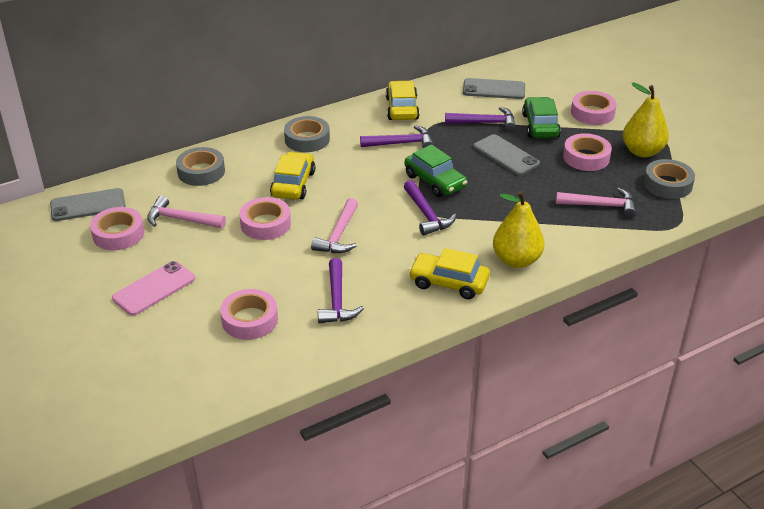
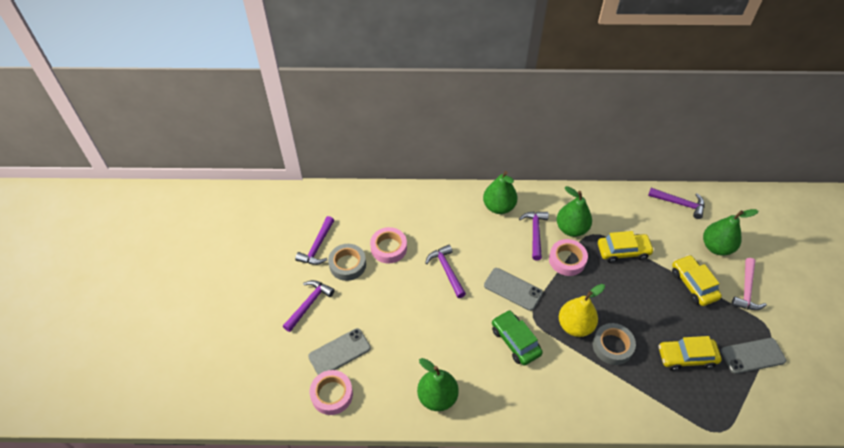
green car: 2 -> 1
green pear: 0 -> 4
grey tape: 3 -> 2
pink hammer: 3 -> 1
pink phone: 1 -> 0
pink tape: 5 -> 3
purple hammer: 4 -> 5
yellow pear: 2 -> 1

